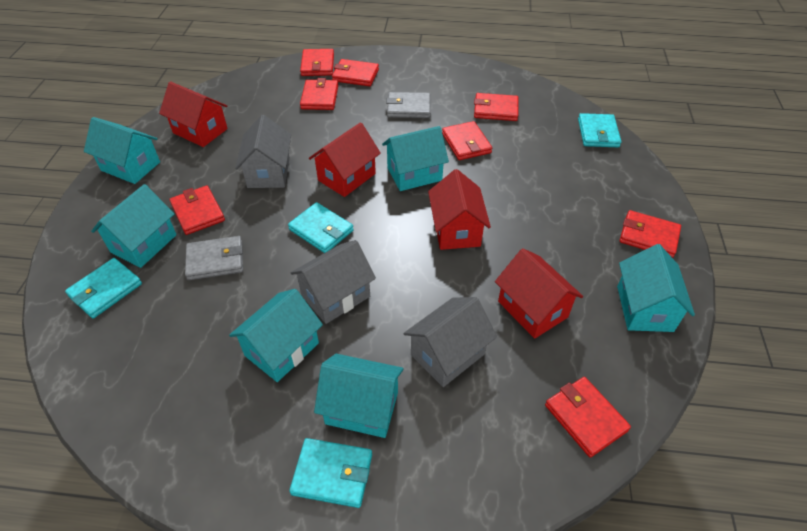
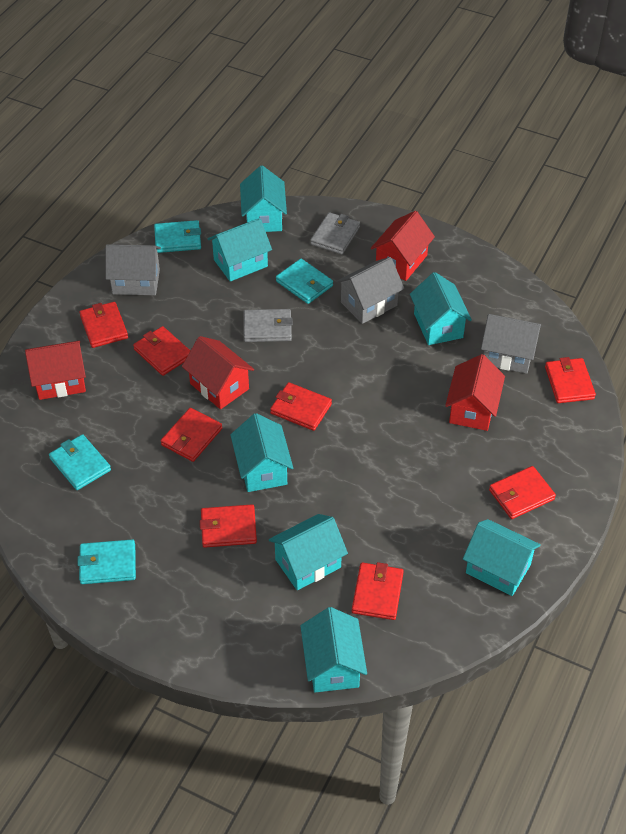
turquoise house: 6 -> 7

